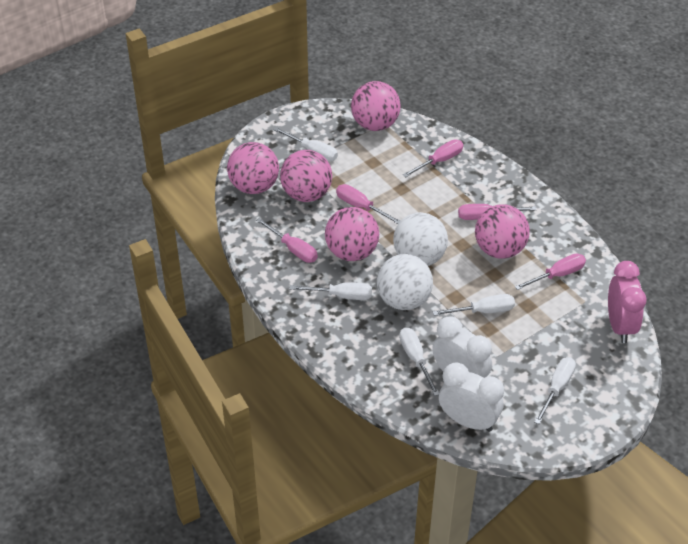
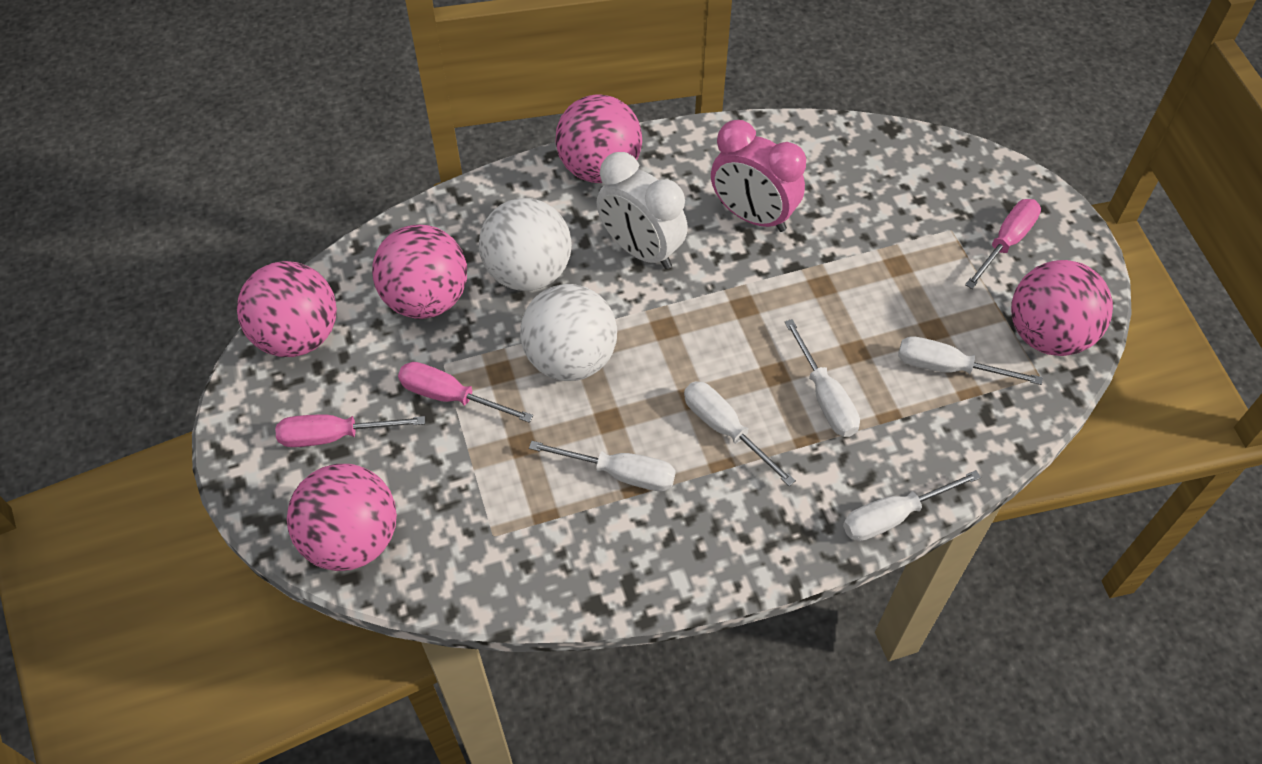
pink screwdriver: 5 -> 3
white clock: 2 -> 1

